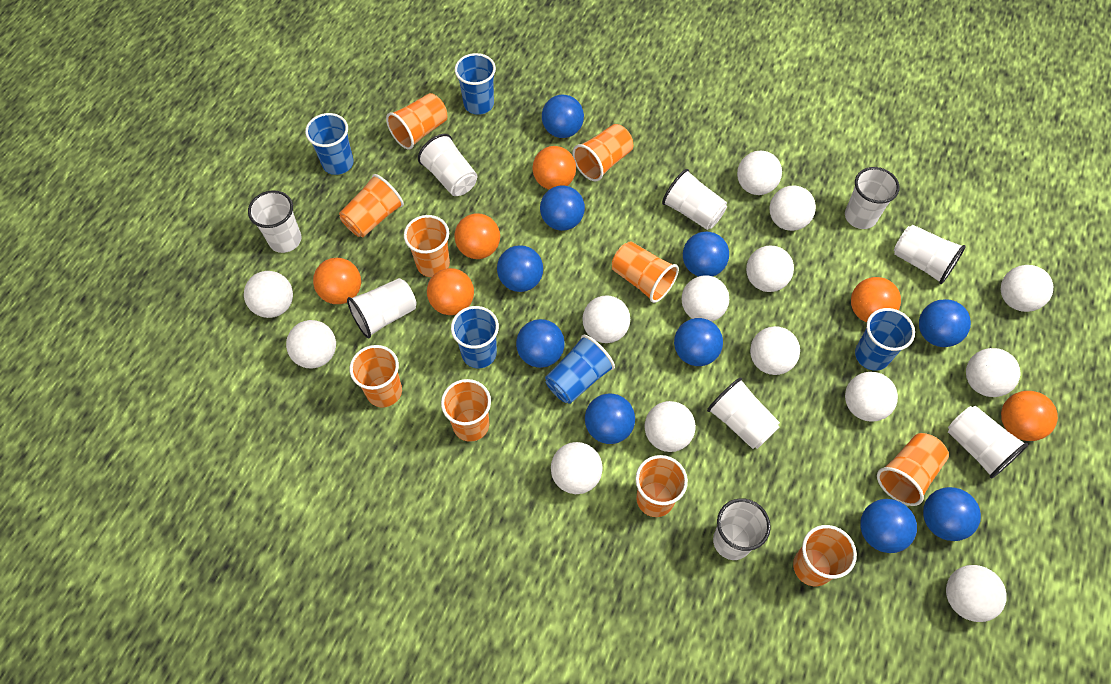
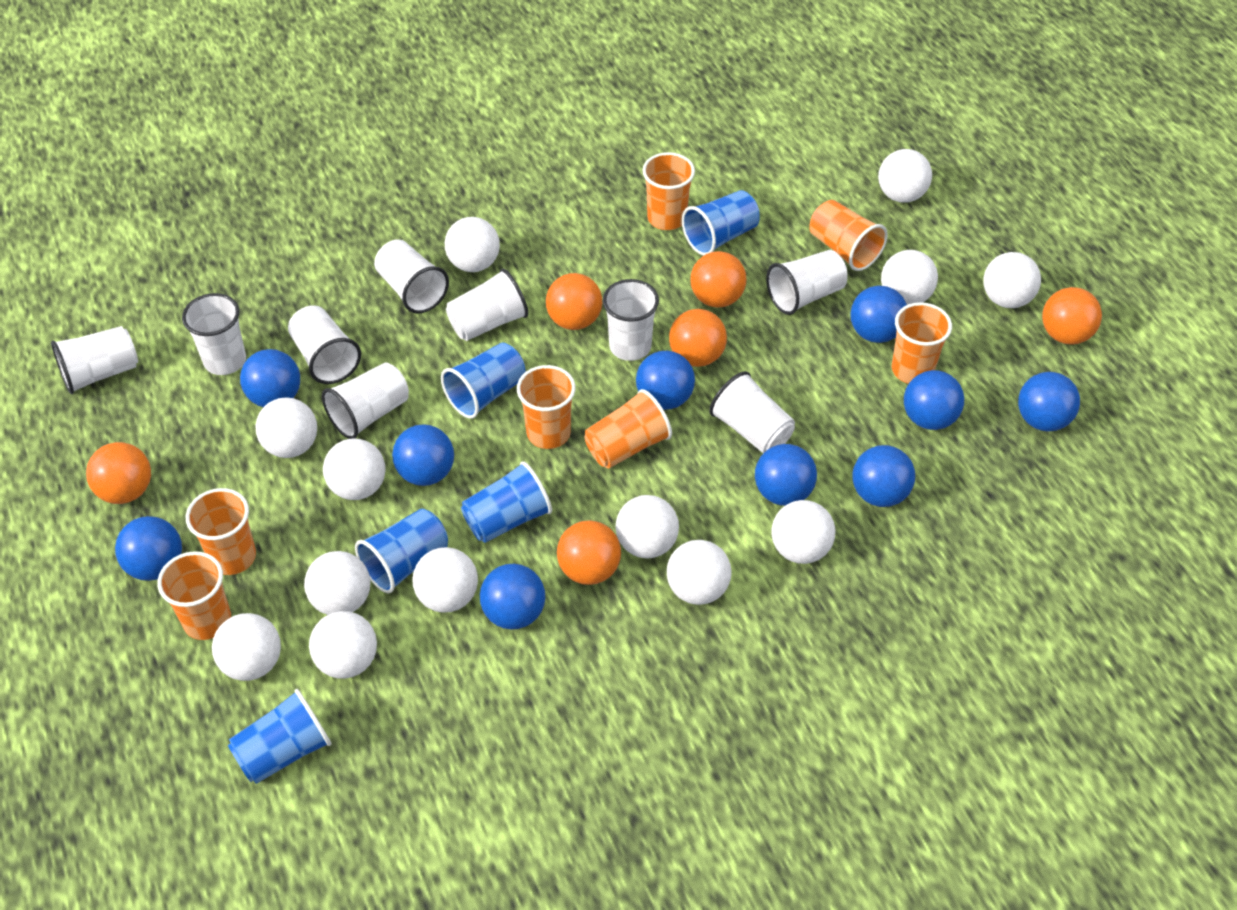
orange cup: 10 -> 7
white ball: 14 -> 13

